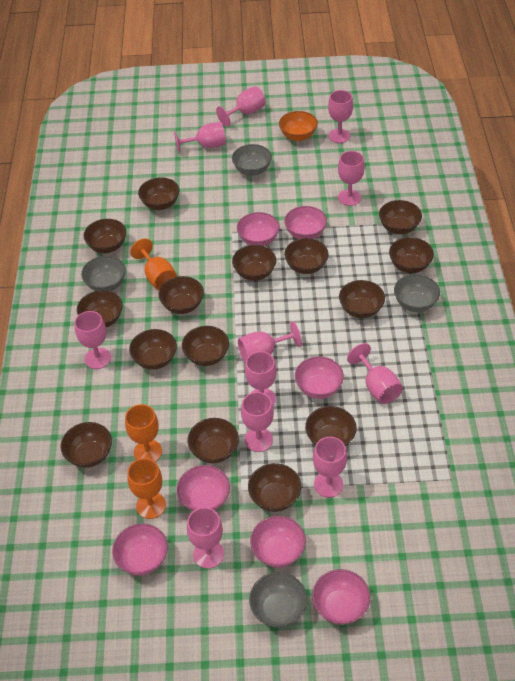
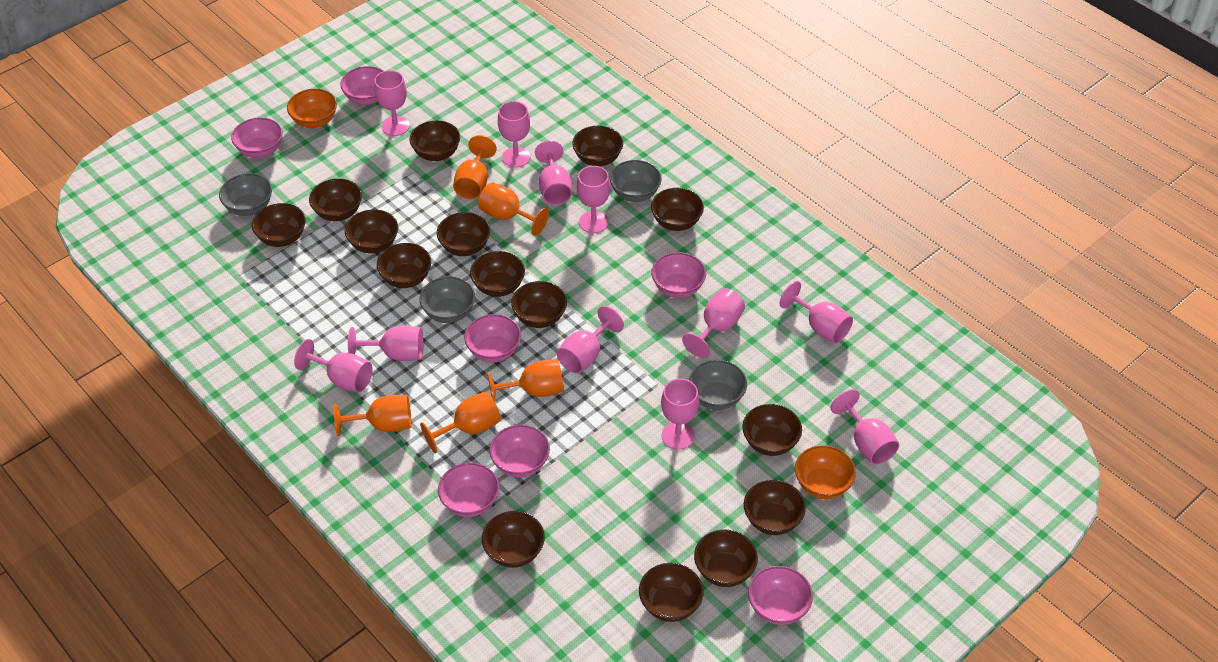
orange bowl: 1 -> 2
orange goblet: 3 -> 5

